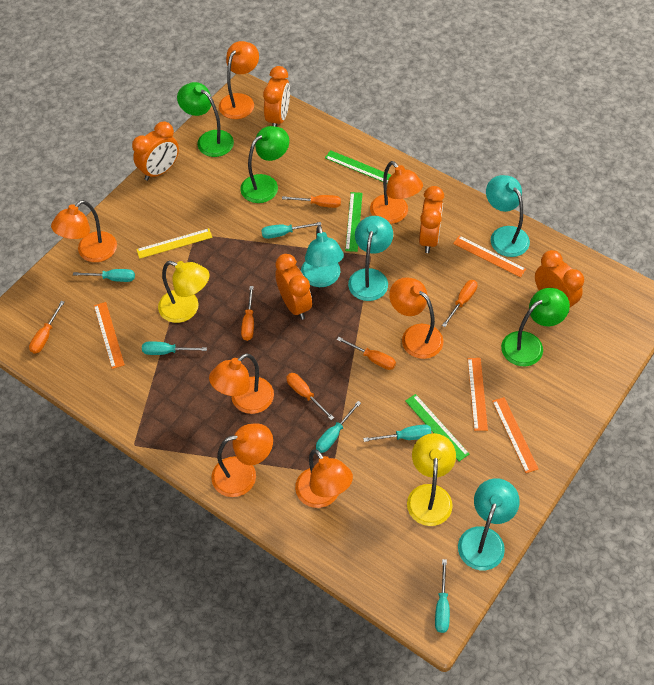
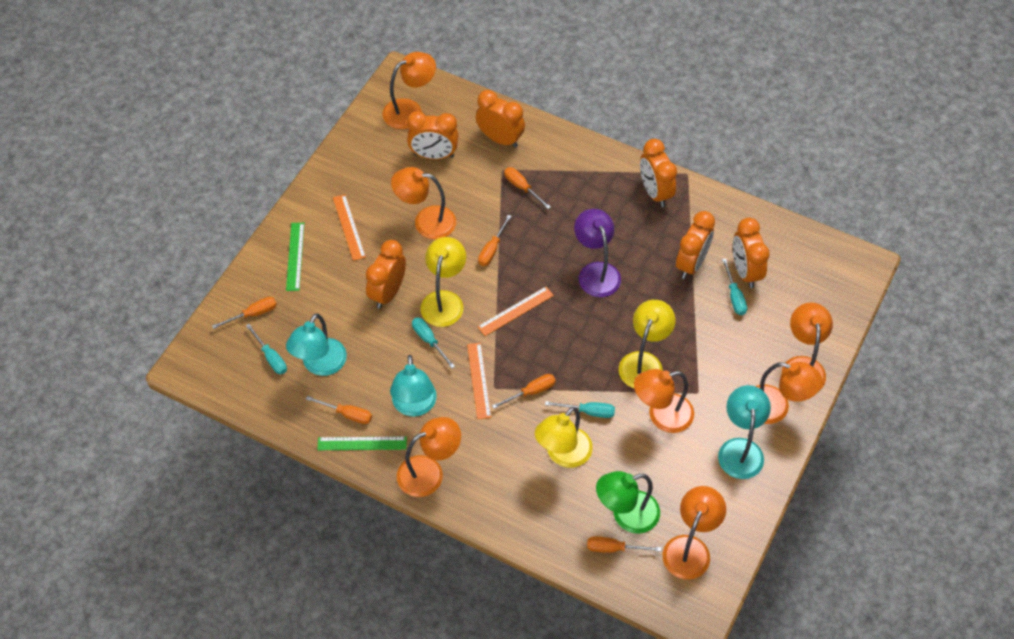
green lamp: 3 -> 1
green ruler: 3 -> 2
orange clock: 5 -> 6
orange ruler: 4 -> 3
purple lamp: 0 -> 1
turquoise lamp: 4 -> 3
turquoise screwdriver: 6 -> 4
yellow lamp: 2 -> 3
yellow ruler: 1 -> 0

